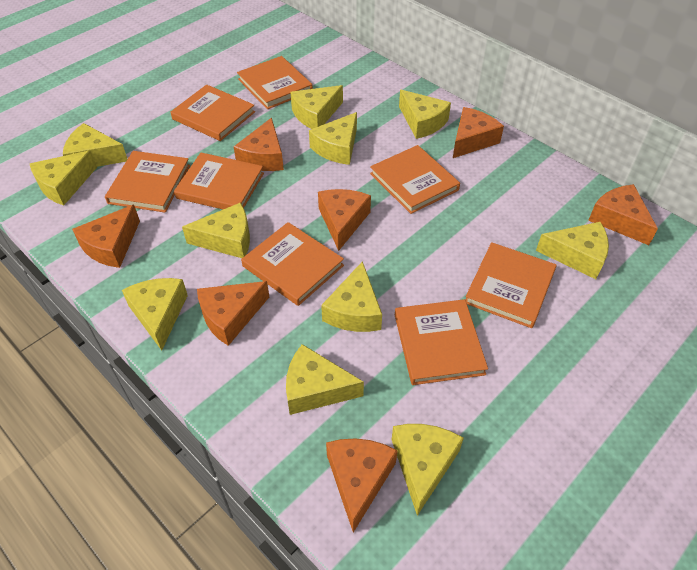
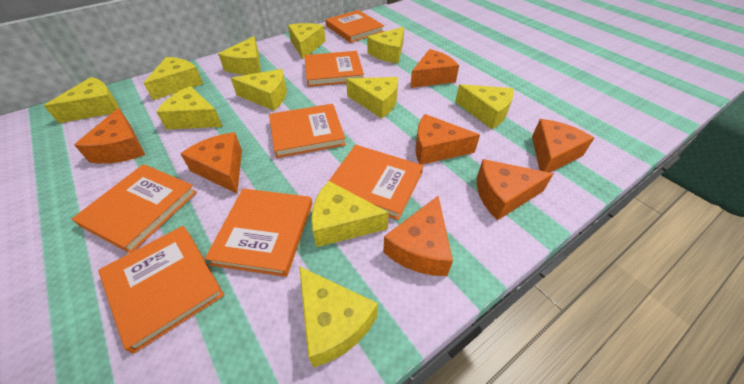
orange book: 8 -> 7

